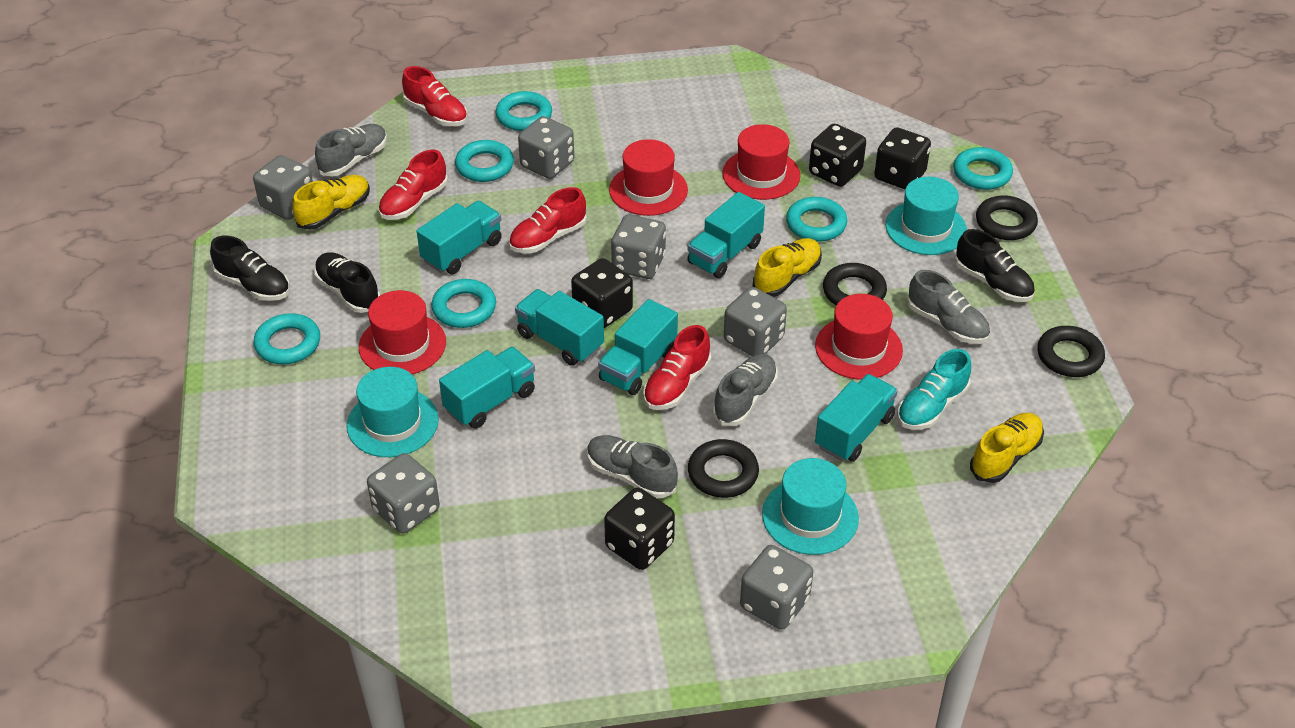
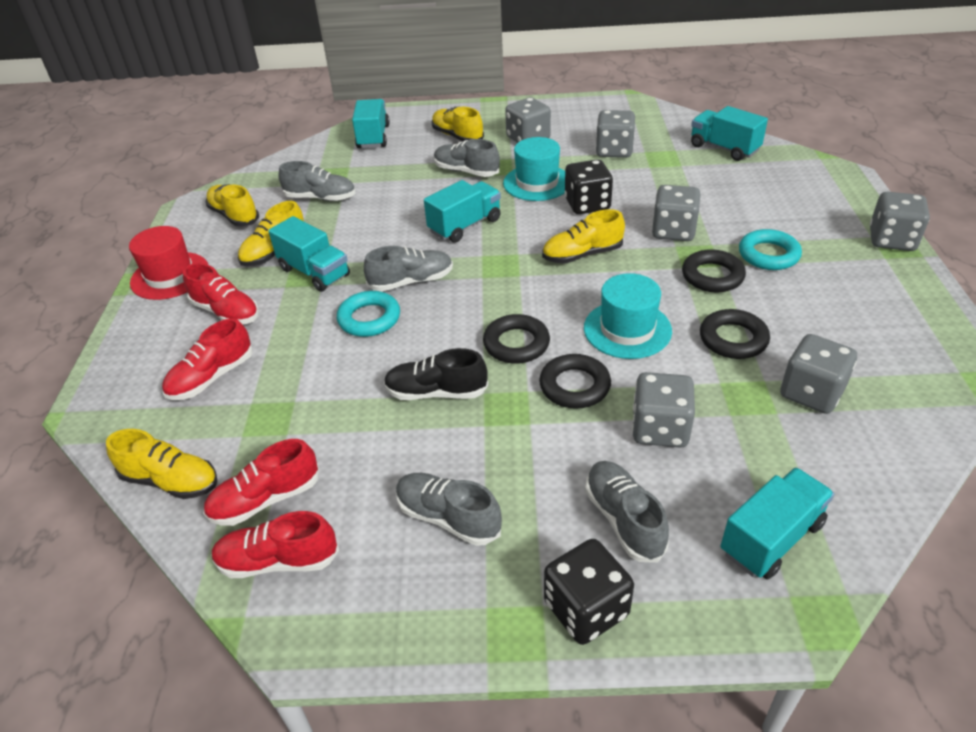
black dice: 4 -> 2
black shoe: 3 -> 1
grey shoe: 4 -> 5
red hat: 4 -> 1
turquoise hat: 3 -> 2
turquoise ring: 6 -> 2
turquoise shoe: 1 -> 0
turquoise truck: 6 -> 5
yellow shoe: 3 -> 5

